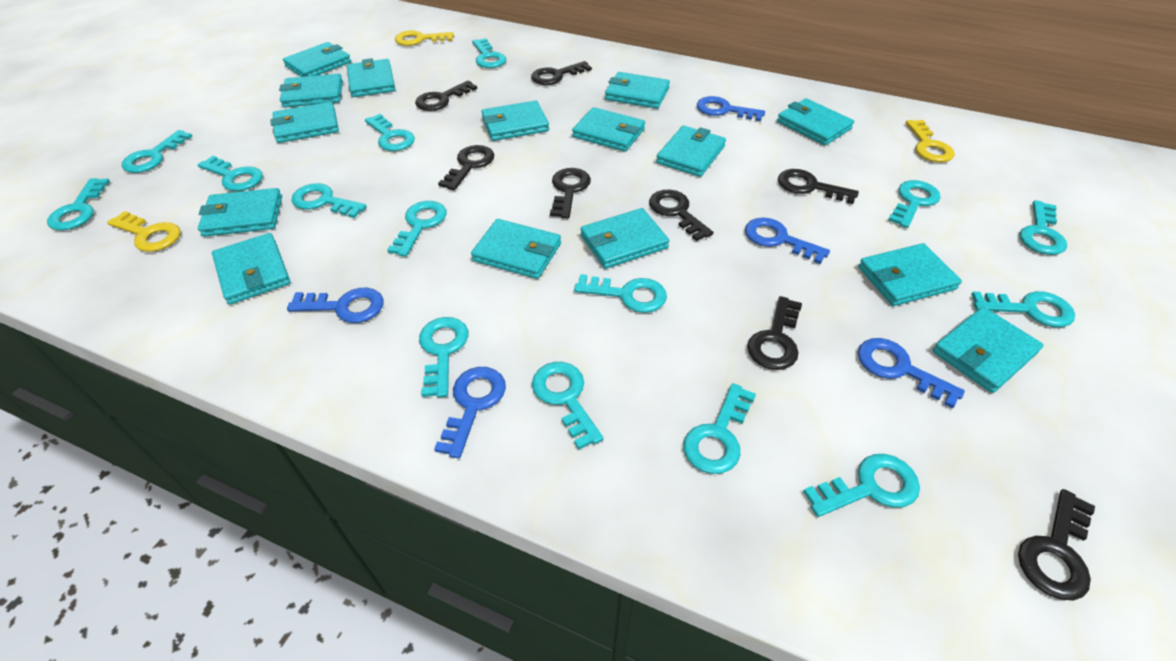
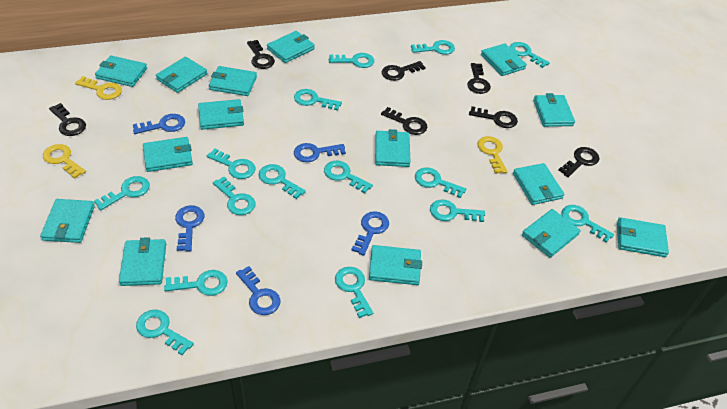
black key: 8 -> 7

